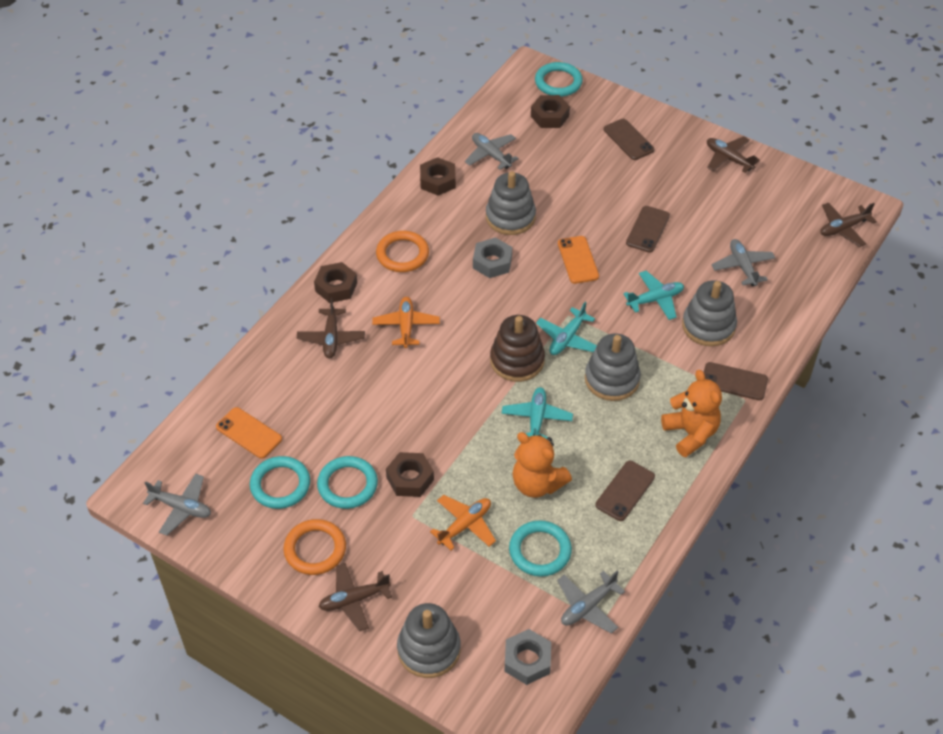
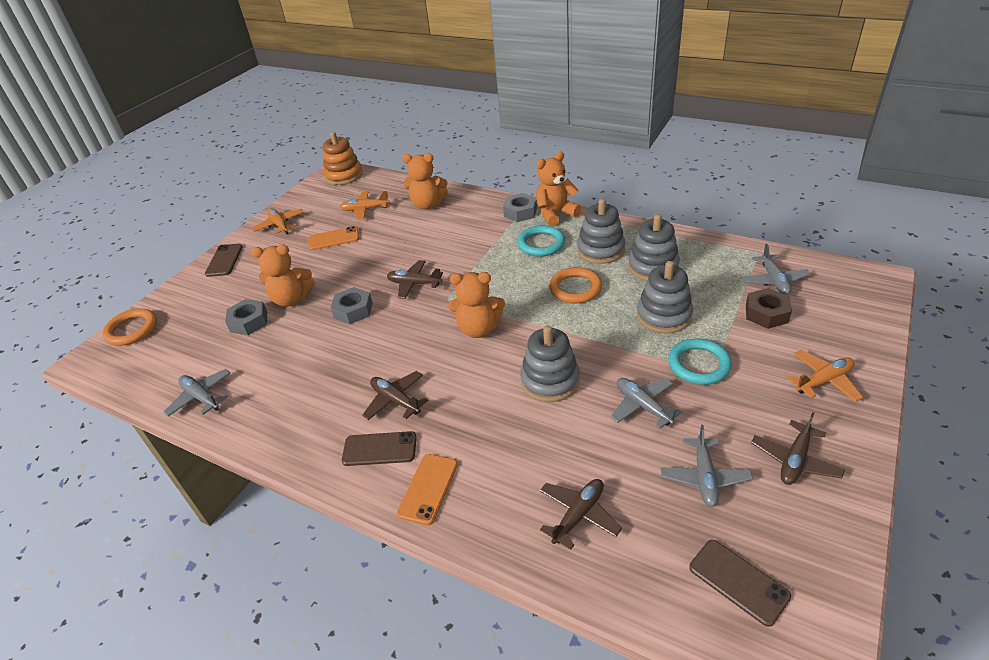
brown nut: 4 -> 1
brown phone: 4 -> 3
brown stacking toy: 1 -> 0
grey nut: 2 -> 3
orange plane: 2 -> 3
orange stacking toy: 0 -> 1
orange teddy bear: 2 -> 4
turquoise plane: 3 -> 0
turquoise ring: 4 -> 2

